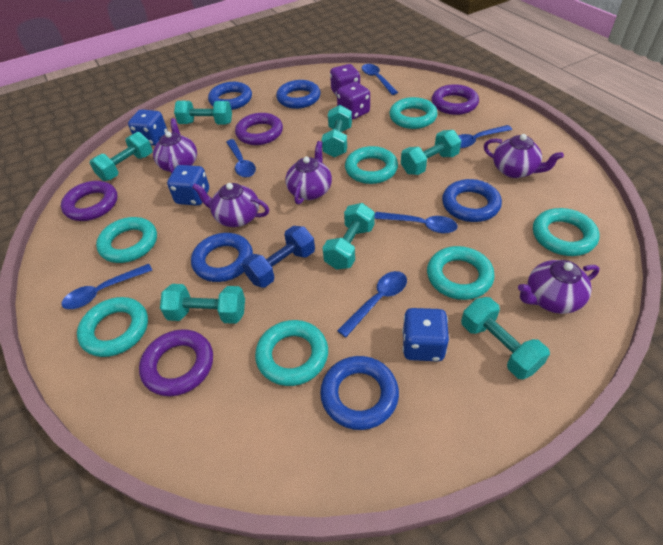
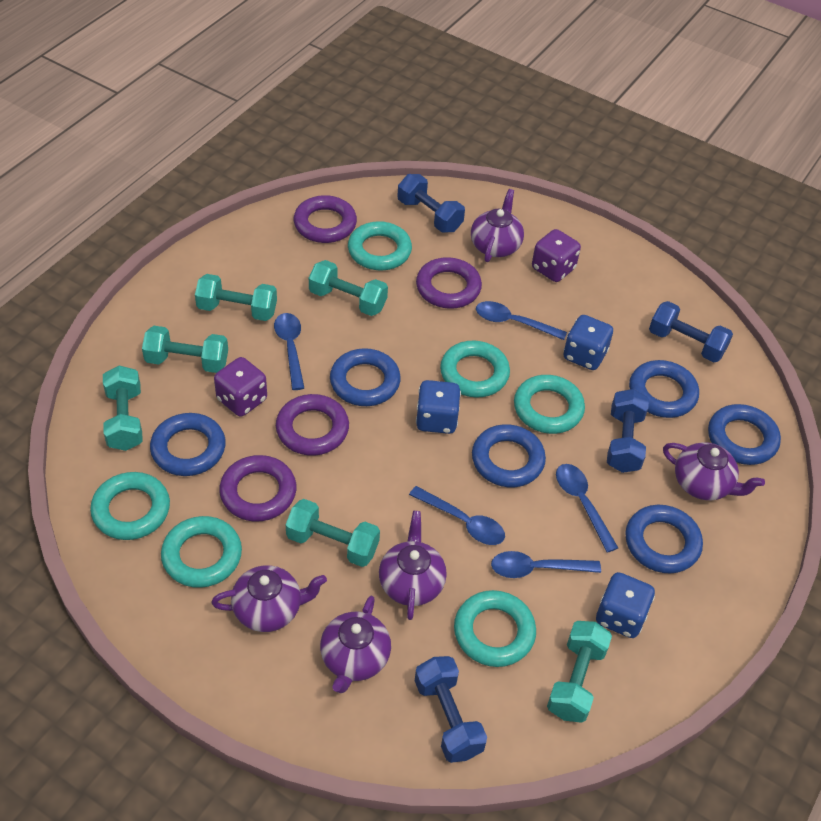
blue dumbbell: 1 -> 4
blue ring: 5 -> 6
blue spoon: 6 -> 5
turquoise dumbbell: 7 -> 6
turquoise ring: 7 -> 6

